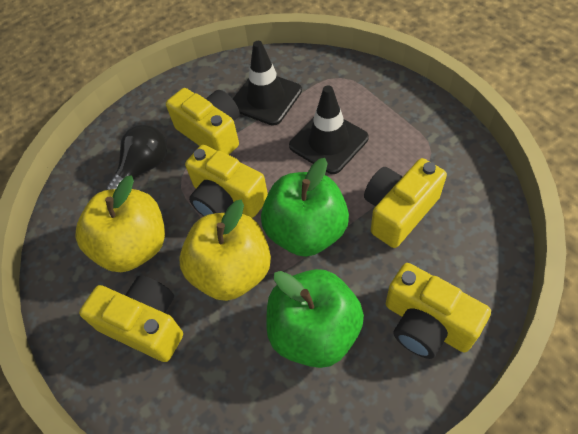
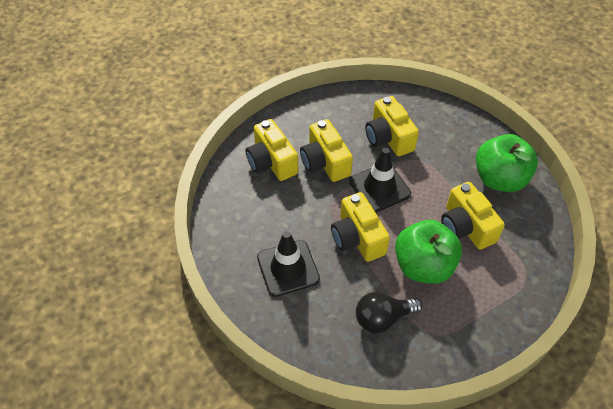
yellow apple: 2 -> 0

